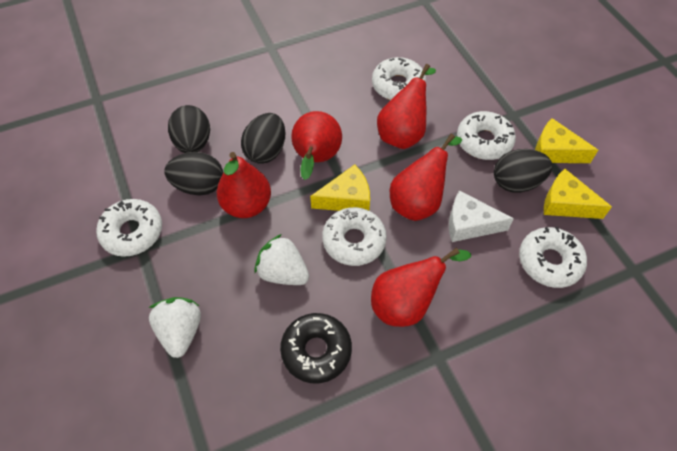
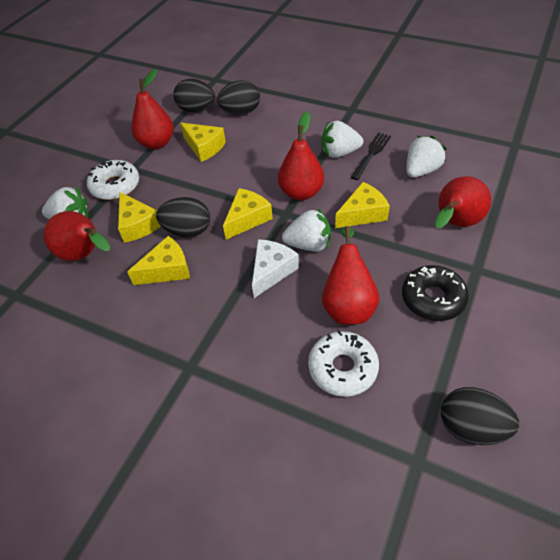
black fork: 0 -> 1
white donut: 5 -> 2
white strawberry: 2 -> 4
yellow cheese: 3 -> 5

